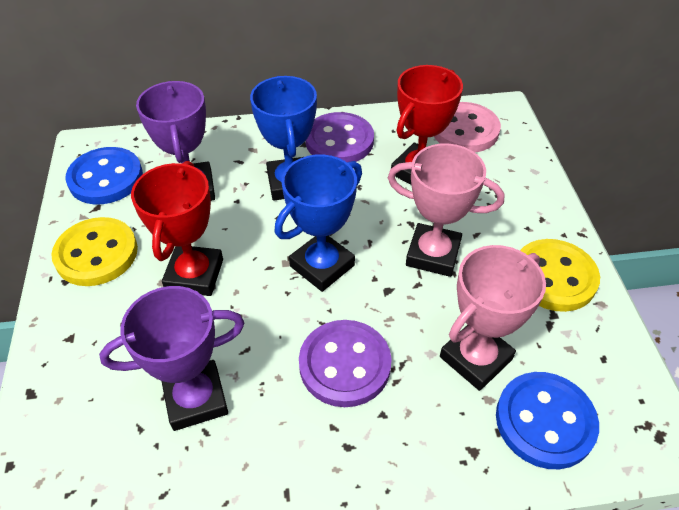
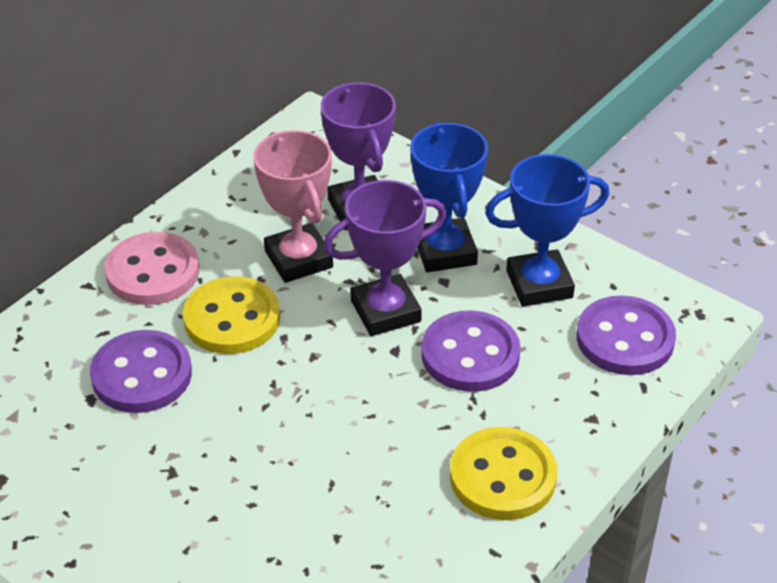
blue button: 2 -> 0
pink trophy: 2 -> 1
purple button: 2 -> 3
red trophy: 2 -> 0

